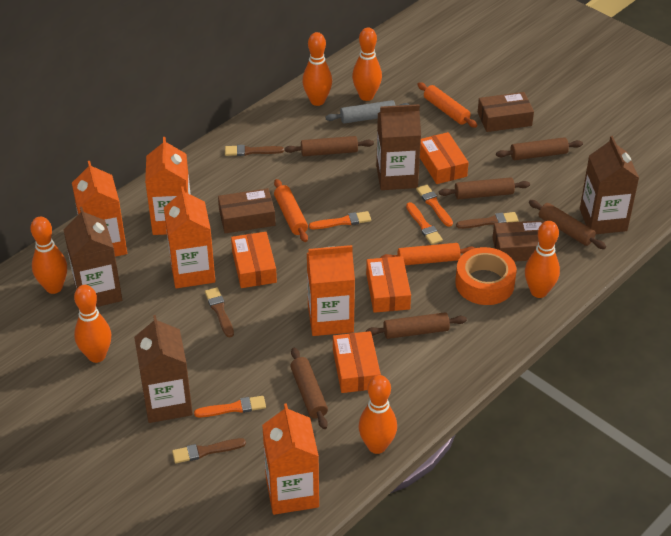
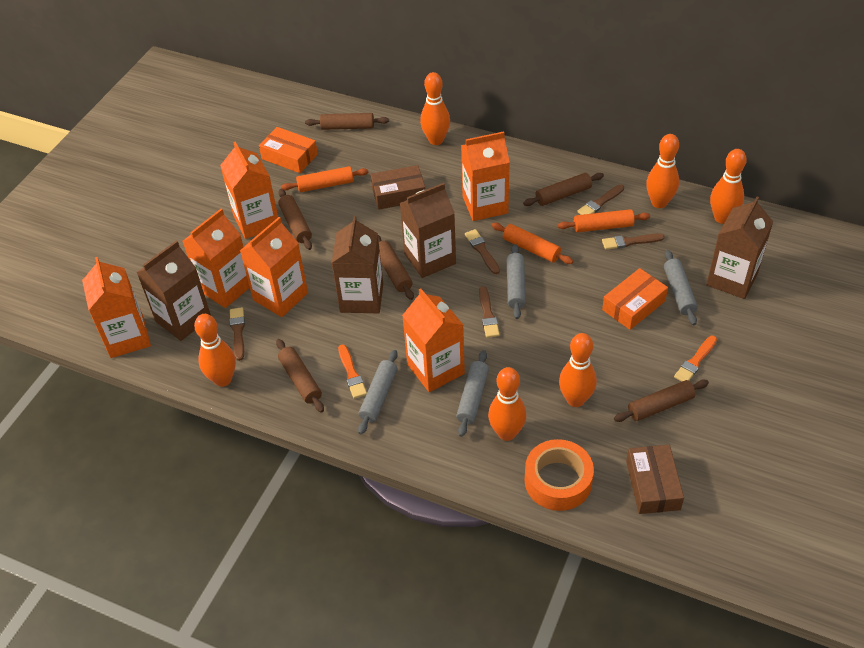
brown box: 3 -> 2
brown brush: 4 -> 5
grey rolling pin: 1 -> 4
orange box: 4 -> 2
orange brush: 4 -> 2
orange carton: 5 -> 6

